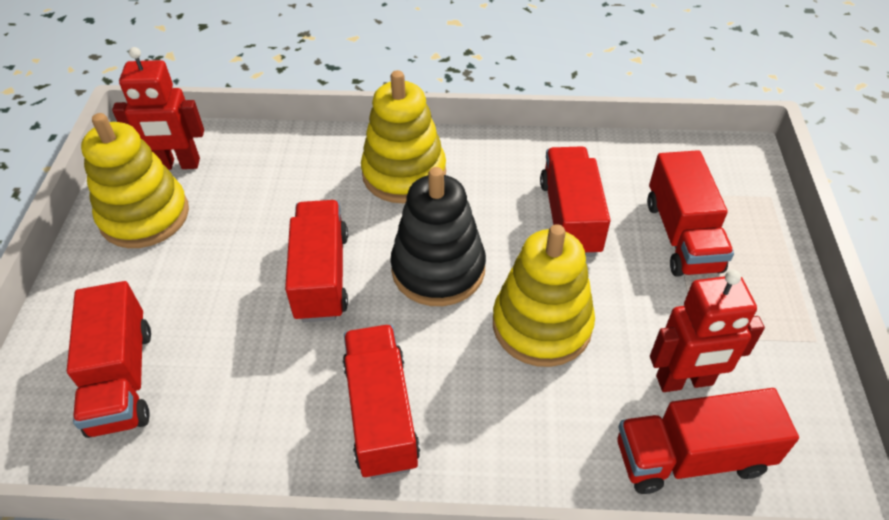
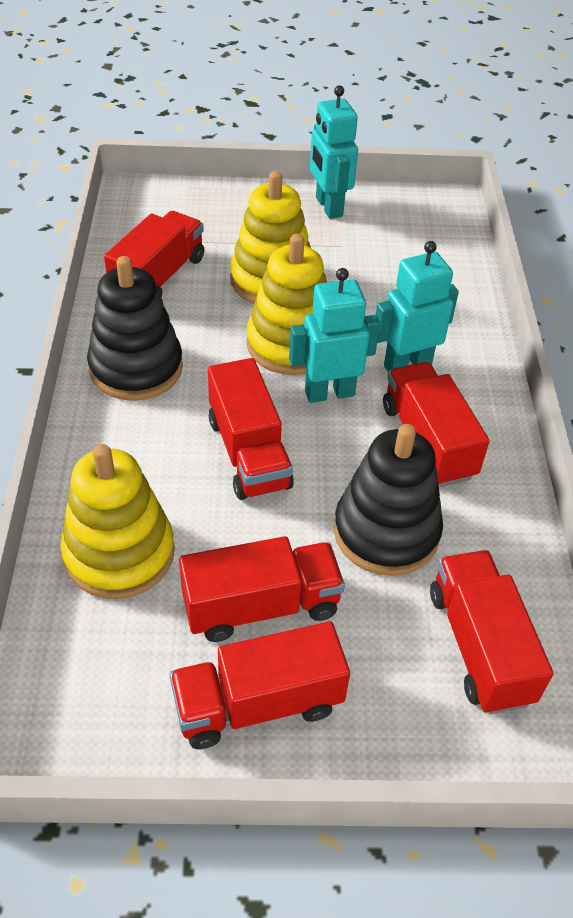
black stacking toy: 1 -> 2
red robot: 2 -> 0
turquoise robot: 0 -> 3

